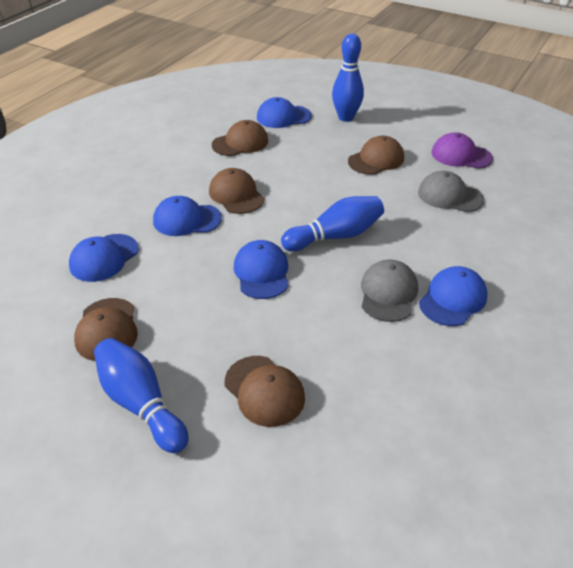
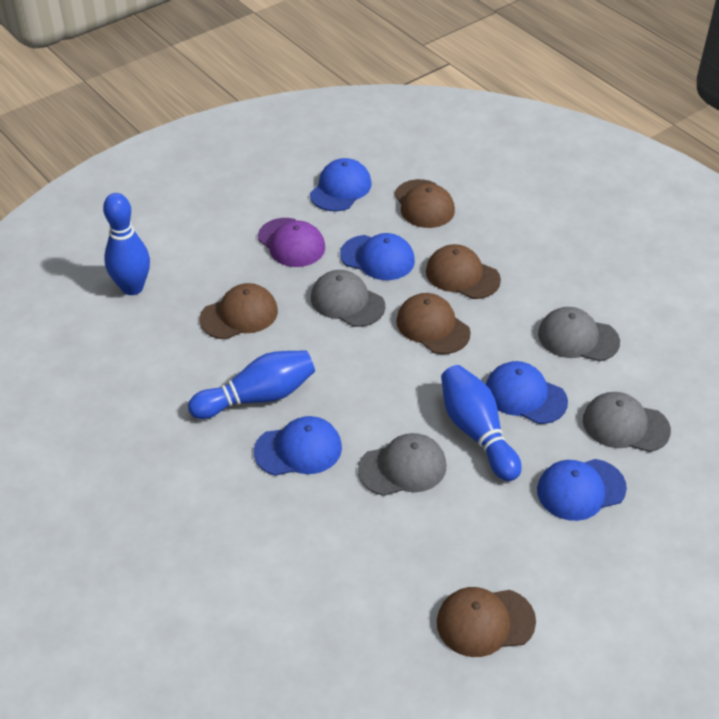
grey cap: 2 -> 4

